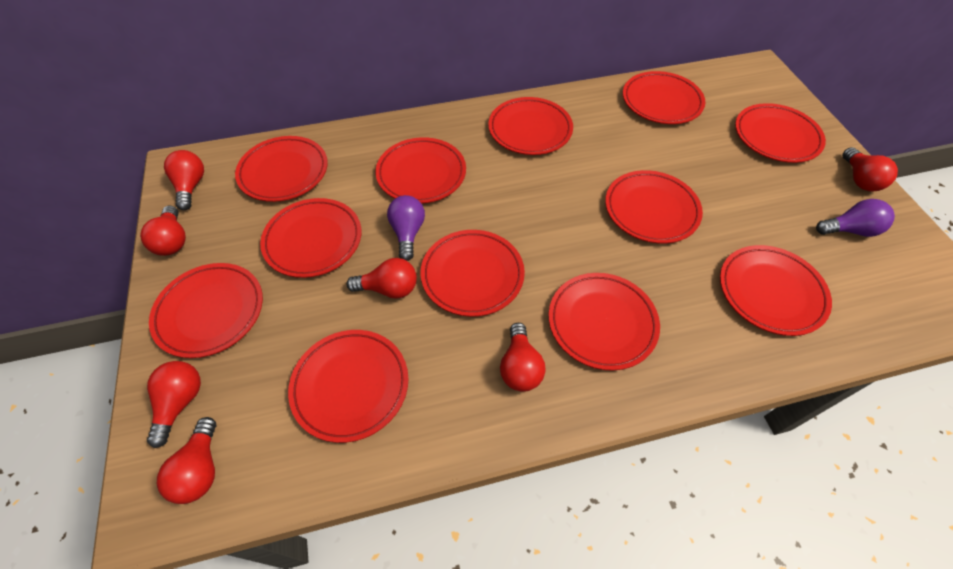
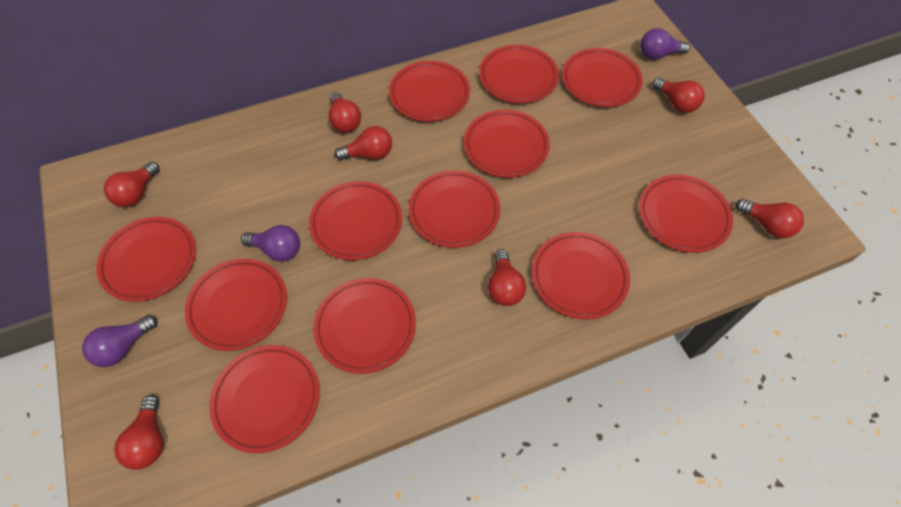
purple light bulb: 2 -> 3

